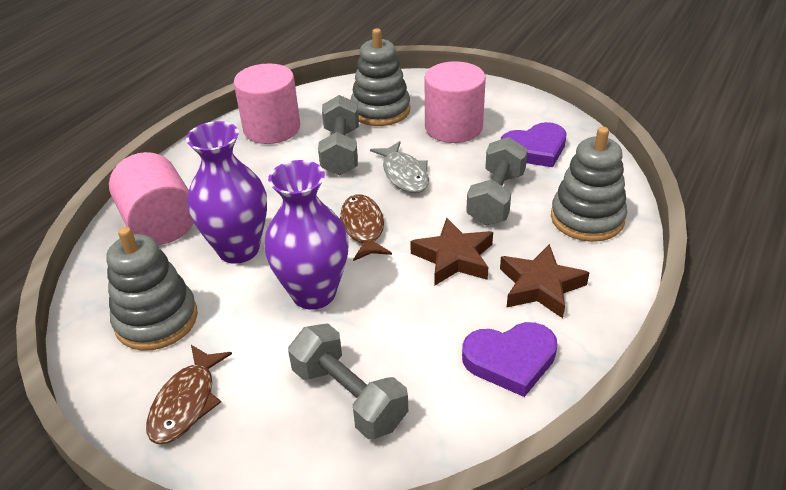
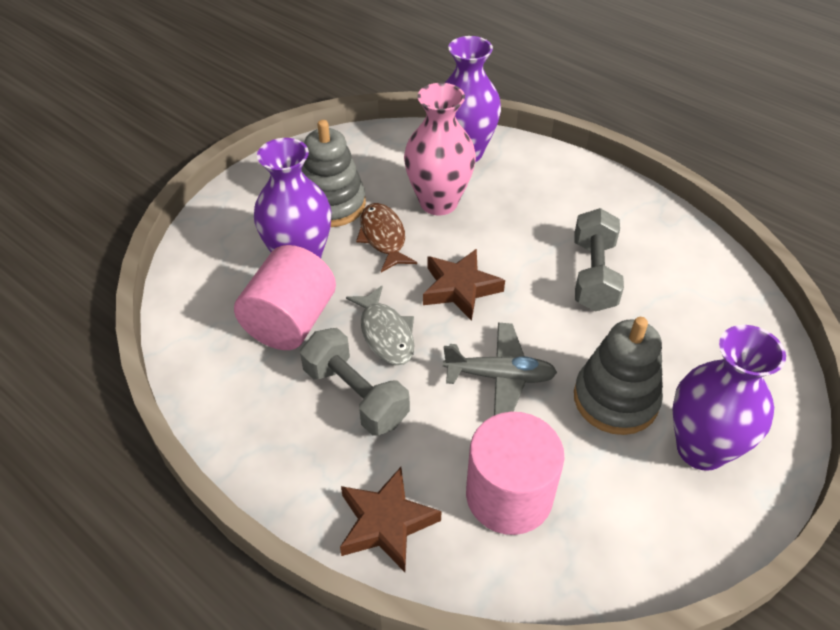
brown fish: 2 -> 1
grey dumbbell: 3 -> 2
grey plane: 0 -> 1
grey stacking toy: 3 -> 2
pink cylinder: 3 -> 2
pink vase: 0 -> 1
purple heart: 2 -> 0
purple vase: 2 -> 3

